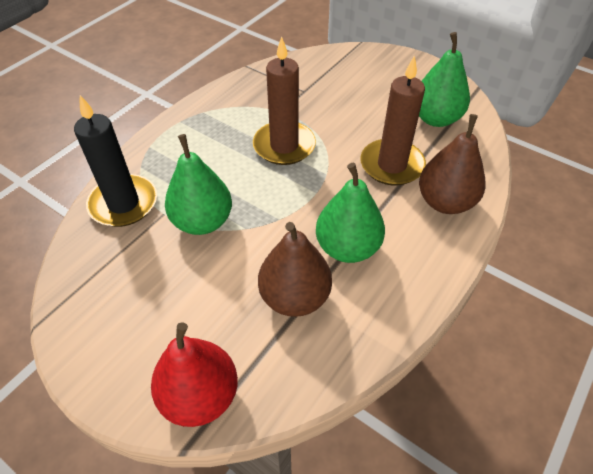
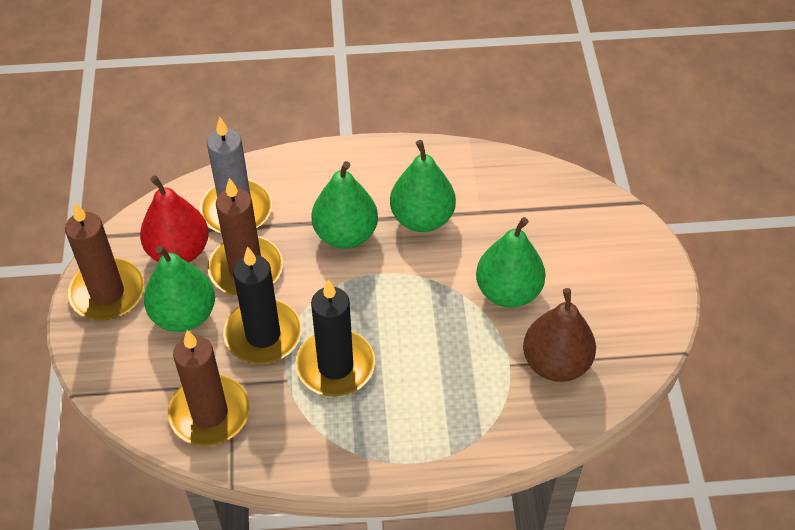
black candle: 1 -> 2
brown candle: 2 -> 3
brown pear: 2 -> 1
green pear: 3 -> 4
grey candle: 0 -> 1

